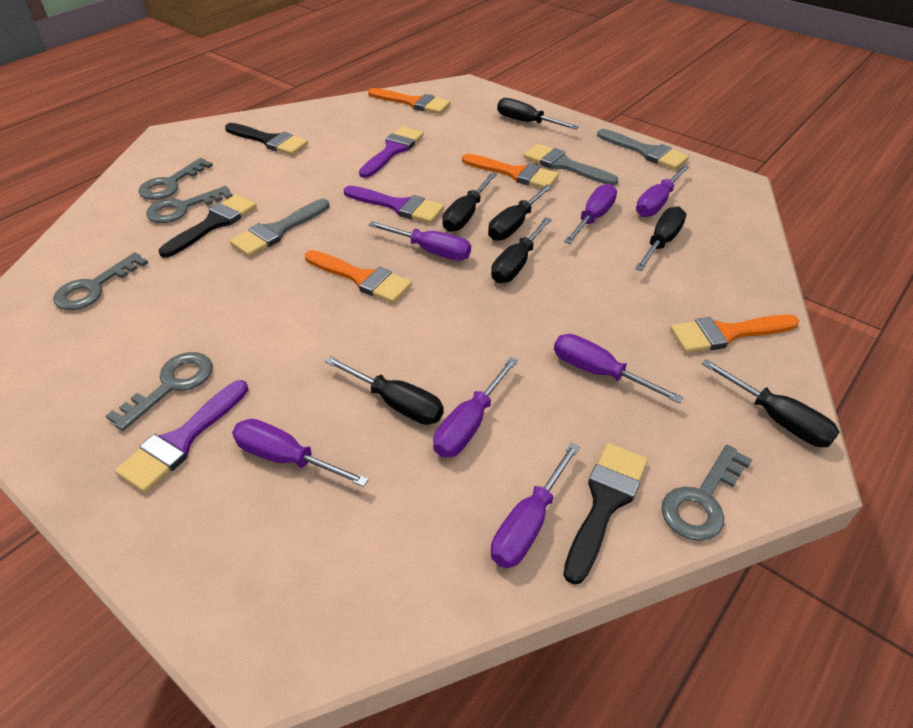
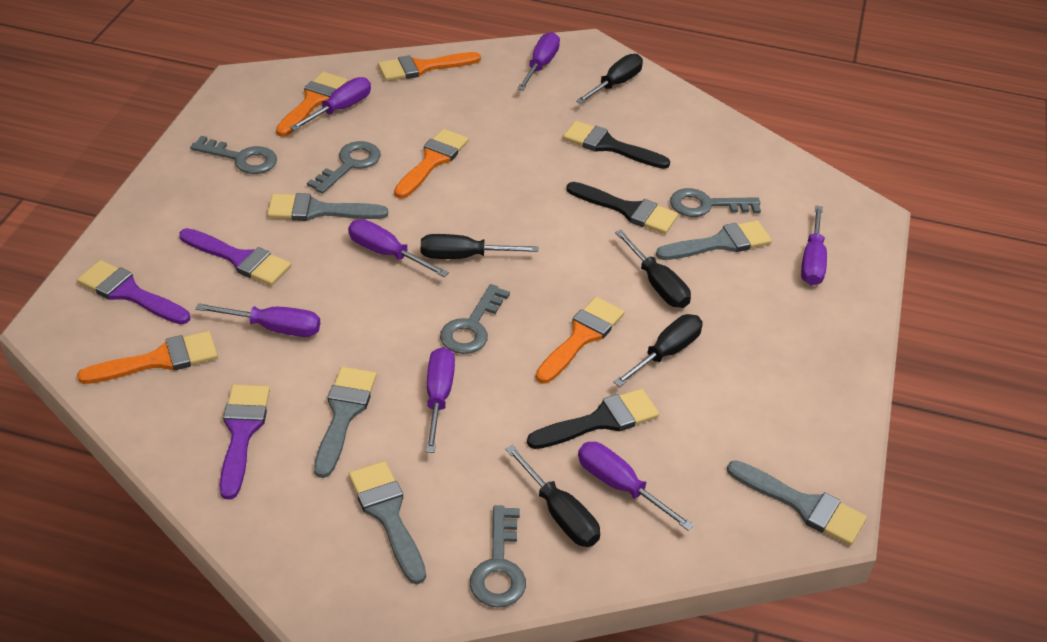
black screwdriver: 7 -> 5
grey brush: 3 -> 5
orange brush: 4 -> 5

